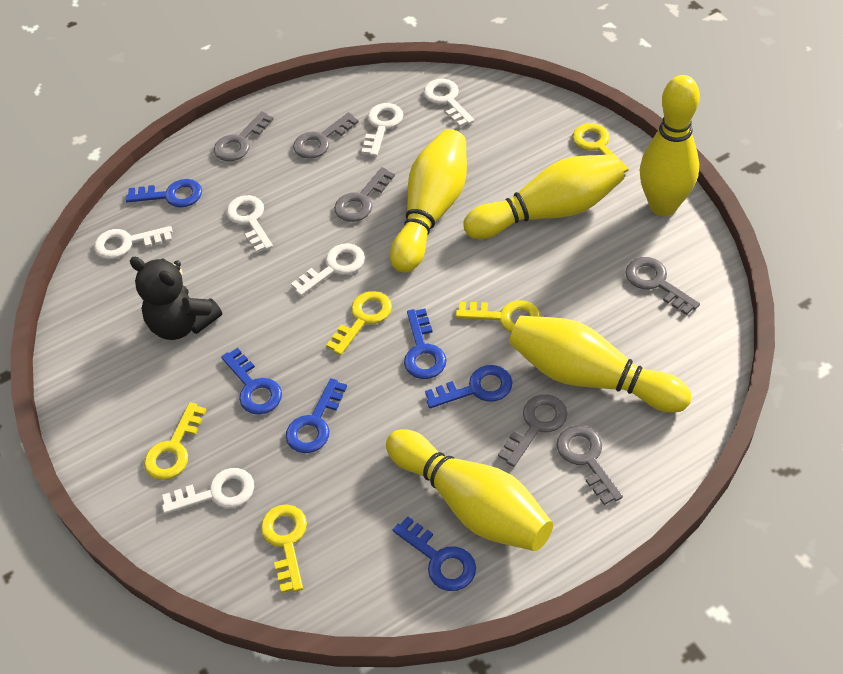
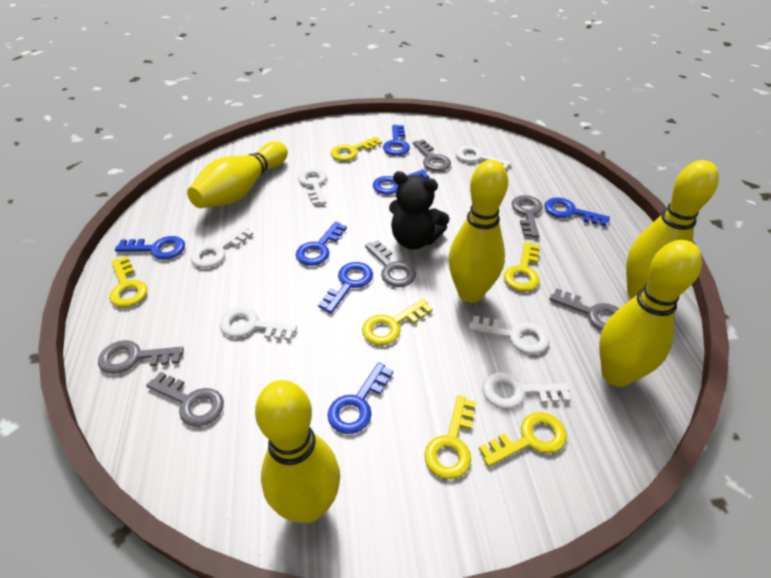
blue key: 6 -> 7
yellow key: 5 -> 6

